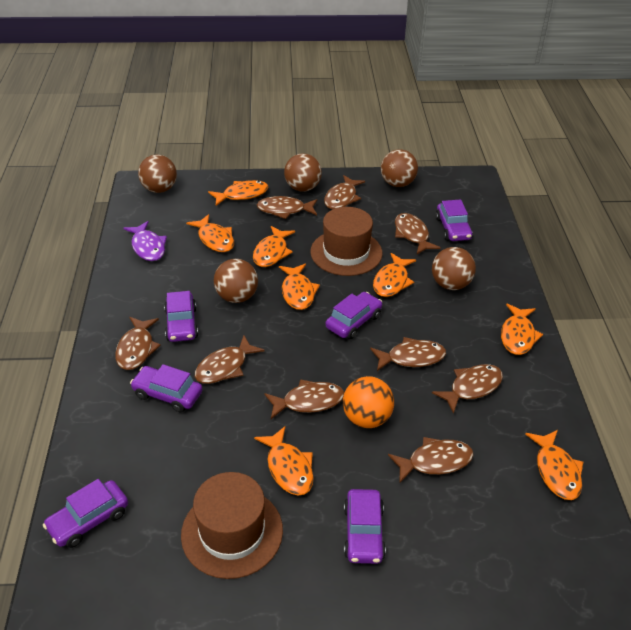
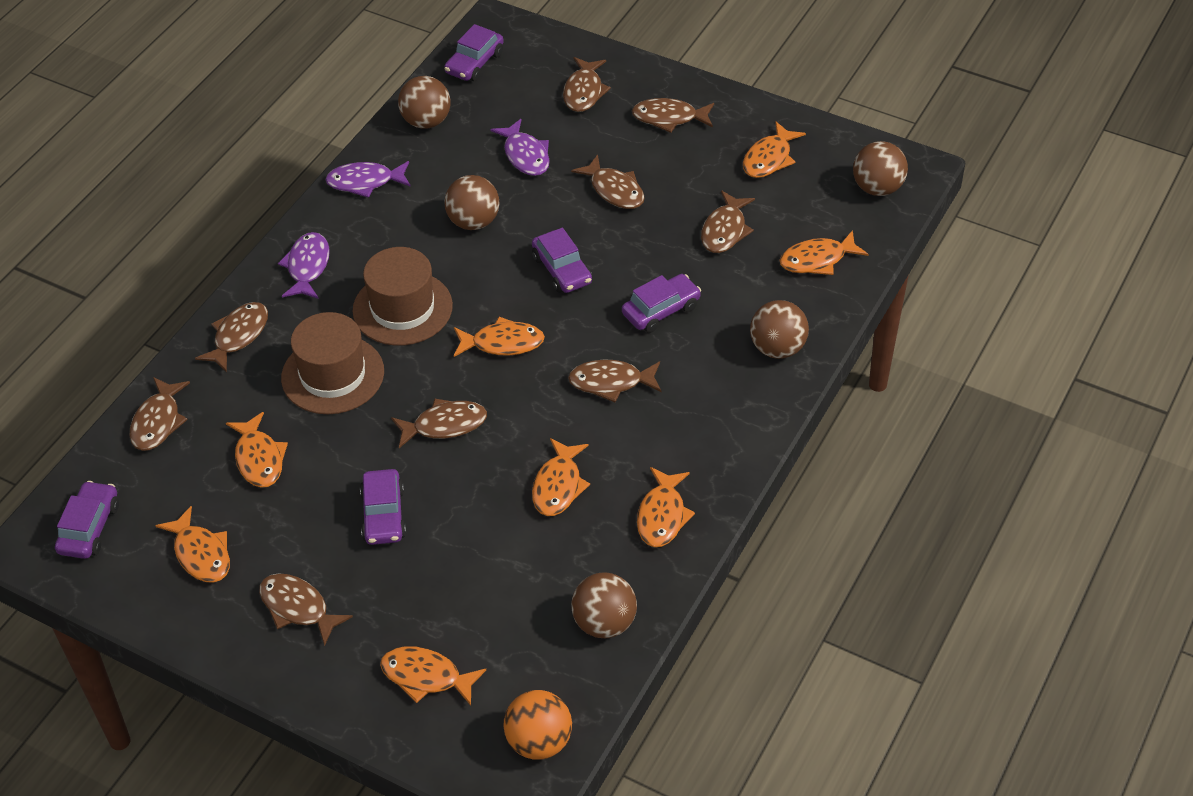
purple car: 6 -> 5
purple fish: 1 -> 3

